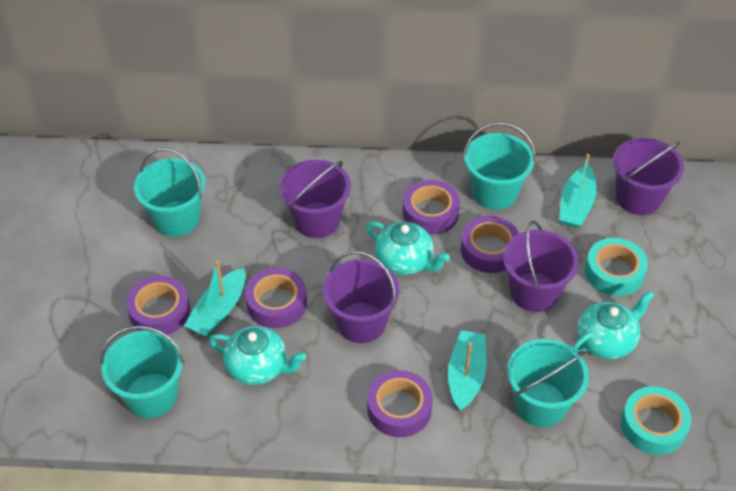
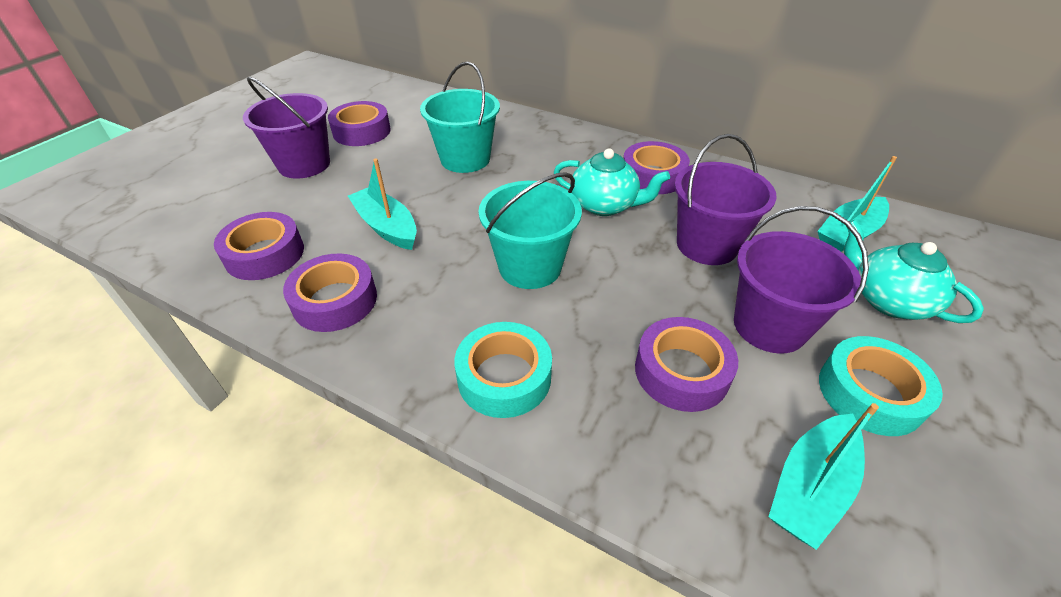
purple bucket: 4 -> 3
turquoise bucket: 4 -> 2
turquoise teapot: 3 -> 2

